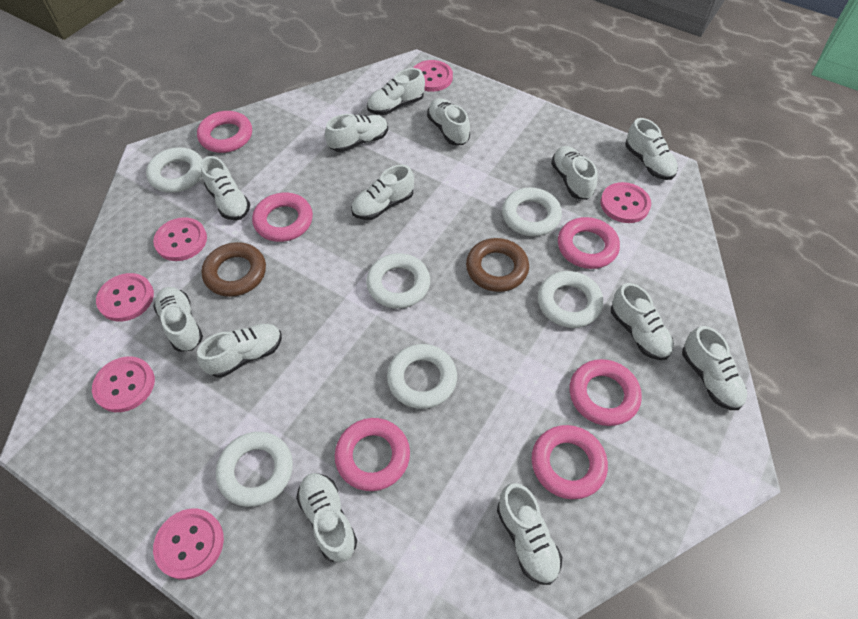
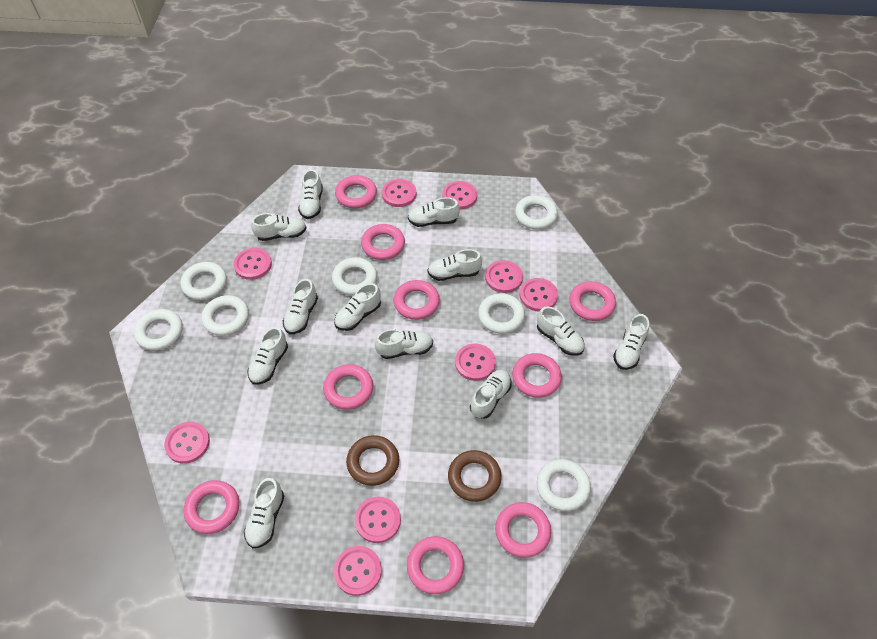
pink button: 6 -> 9
pink ring: 6 -> 9
white ring: 6 -> 7
white shoe: 13 -> 12

